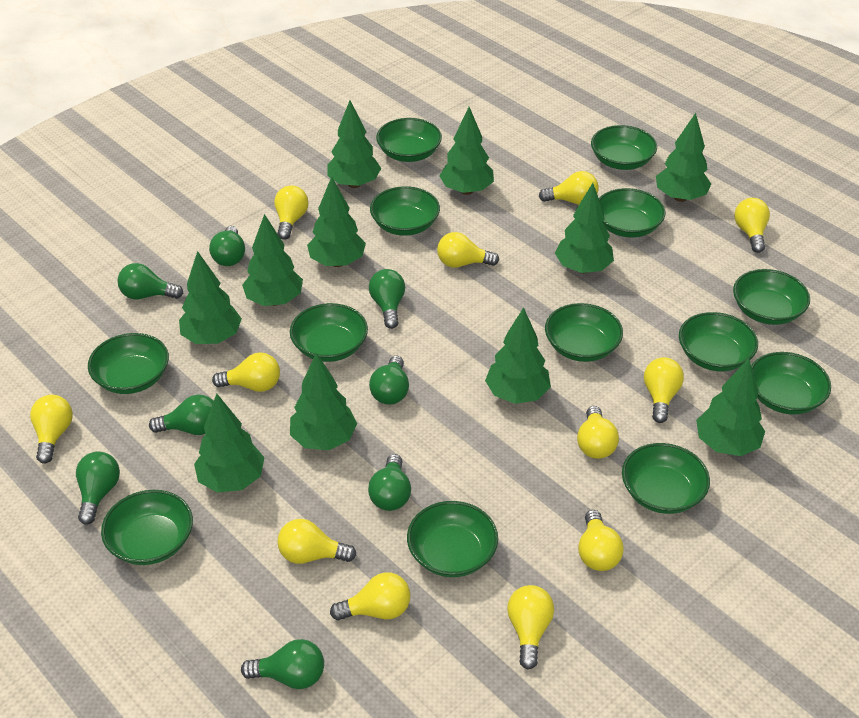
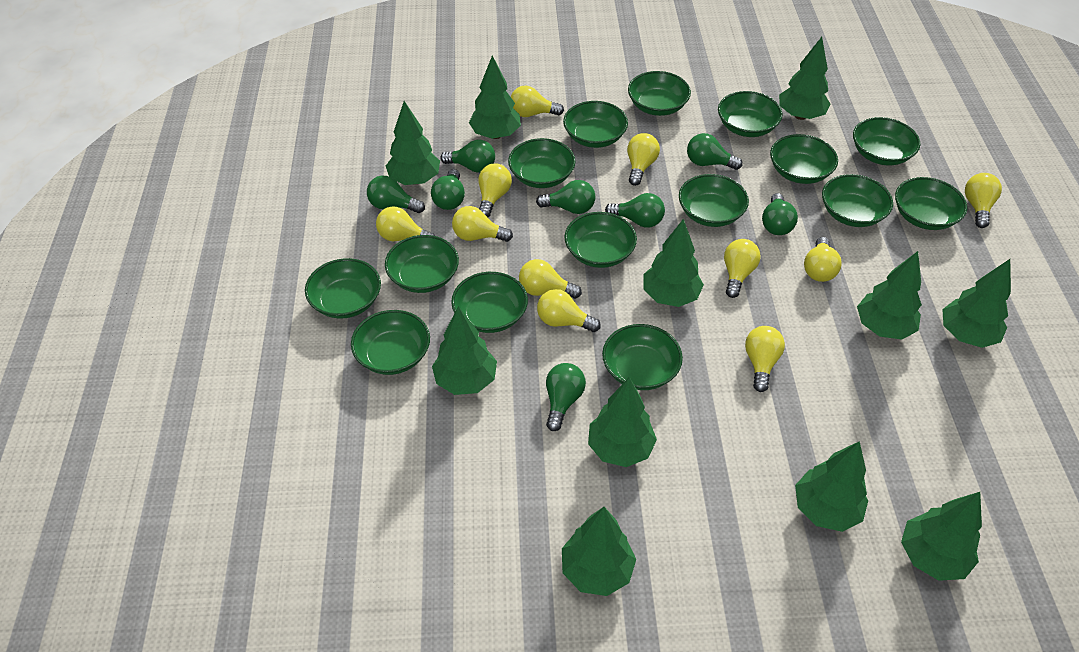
green bowl: 13 -> 15
yellow light bulb: 12 -> 11

